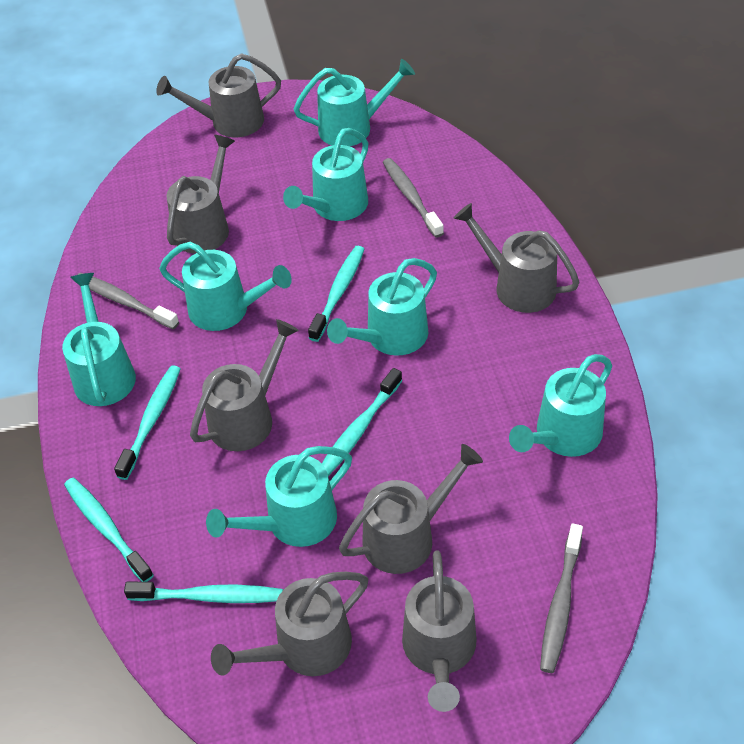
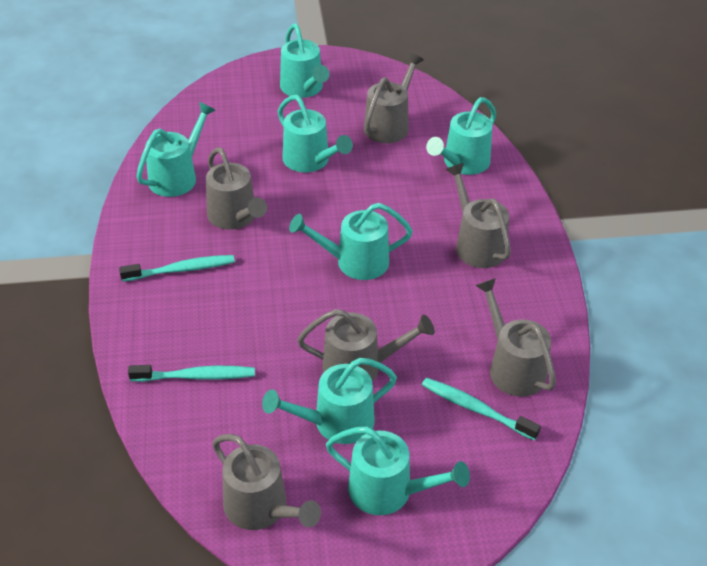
grey toothbrush: 3 -> 0
grey watering can: 7 -> 6
turquoise toothbrush: 5 -> 3

